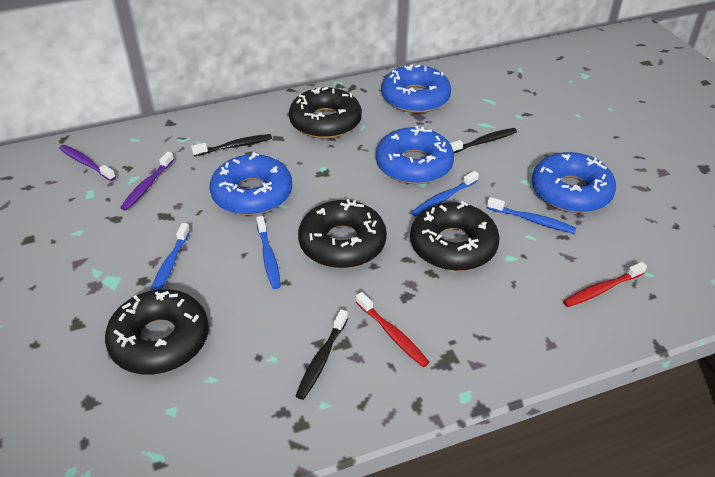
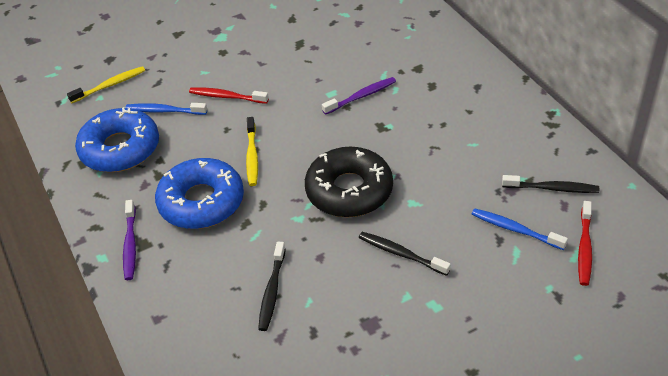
black donut: 4 -> 1
blue donut: 4 -> 2
blue toothbrush: 4 -> 2
yellow toothbrush: 0 -> 2

